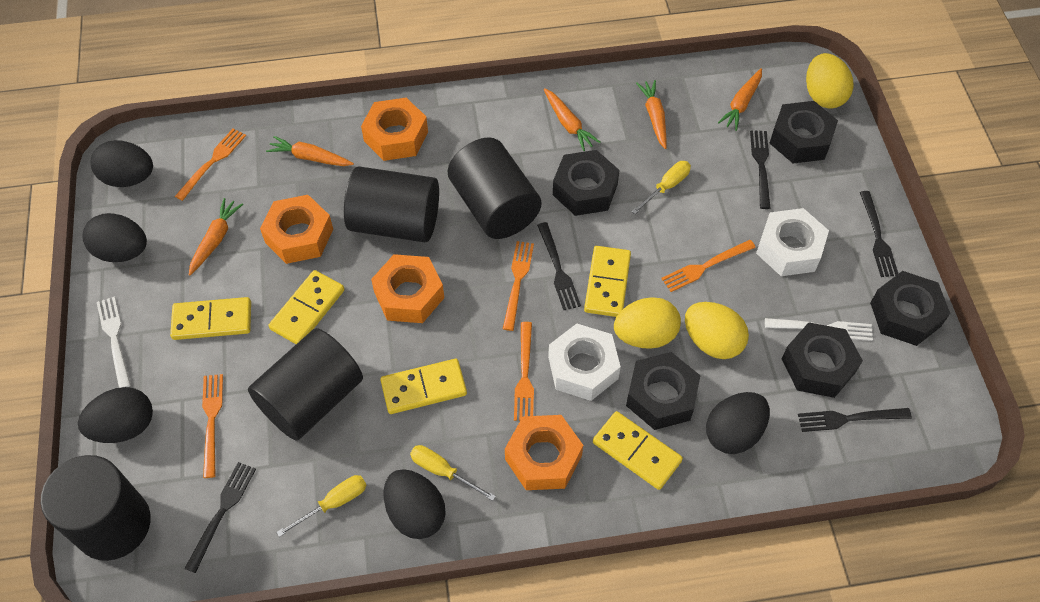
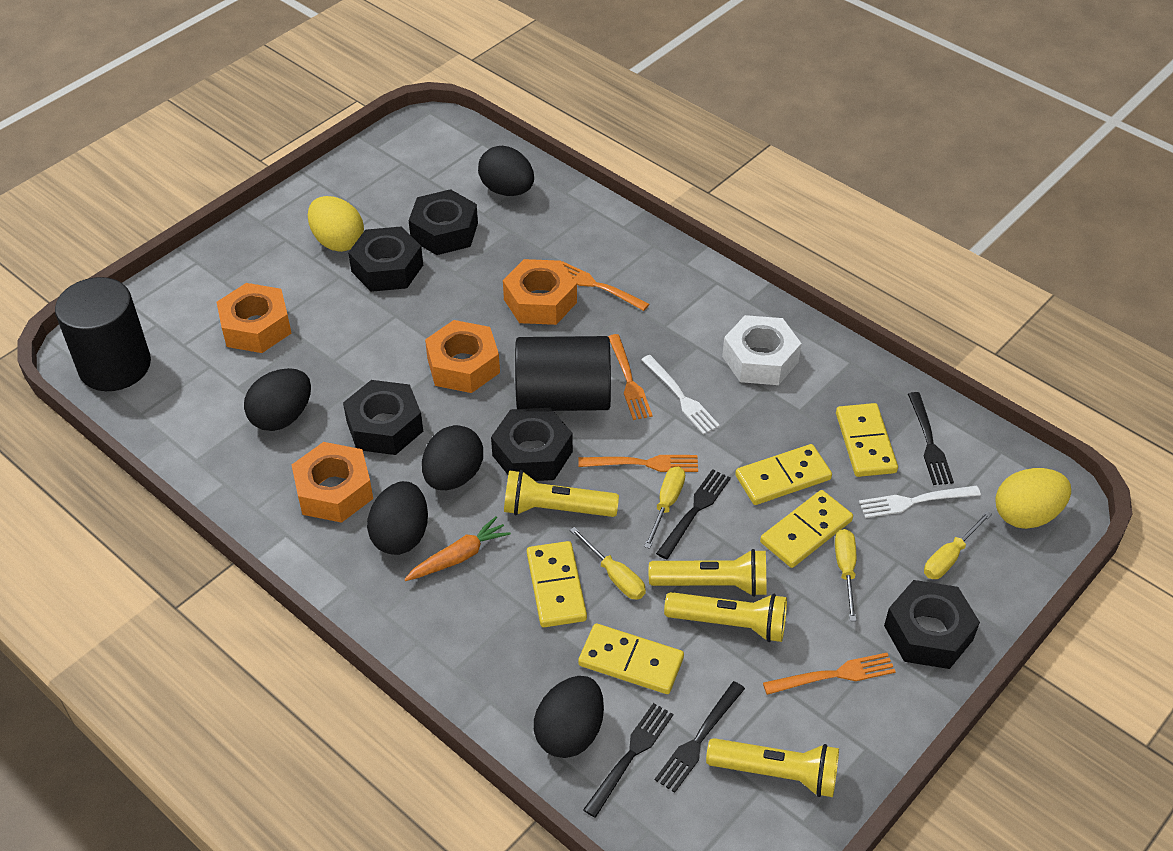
black cylinder: 4 -> 2
black fork: 5 -> 4
orange carrot: 5 -> 1
orange fork: 5 -> 4
white nut: 2 -> 1
yellow egg: 3 -> 2
yellow flashlight: 0 -> 4
yellow screwdriver: 3 -> 4

